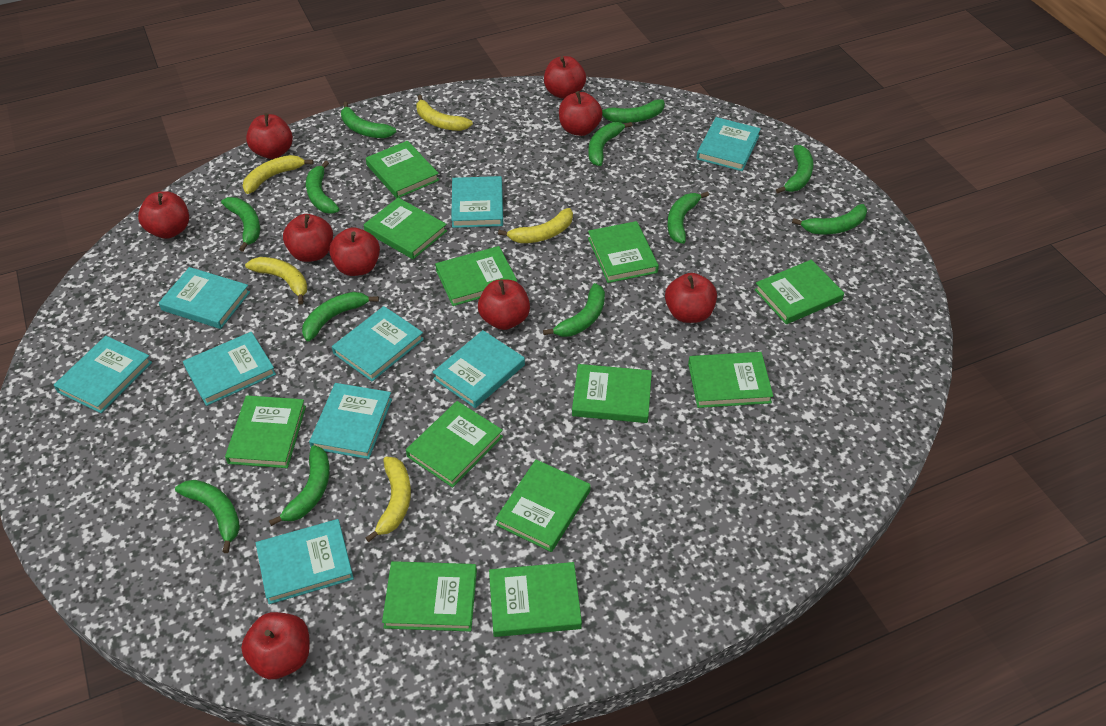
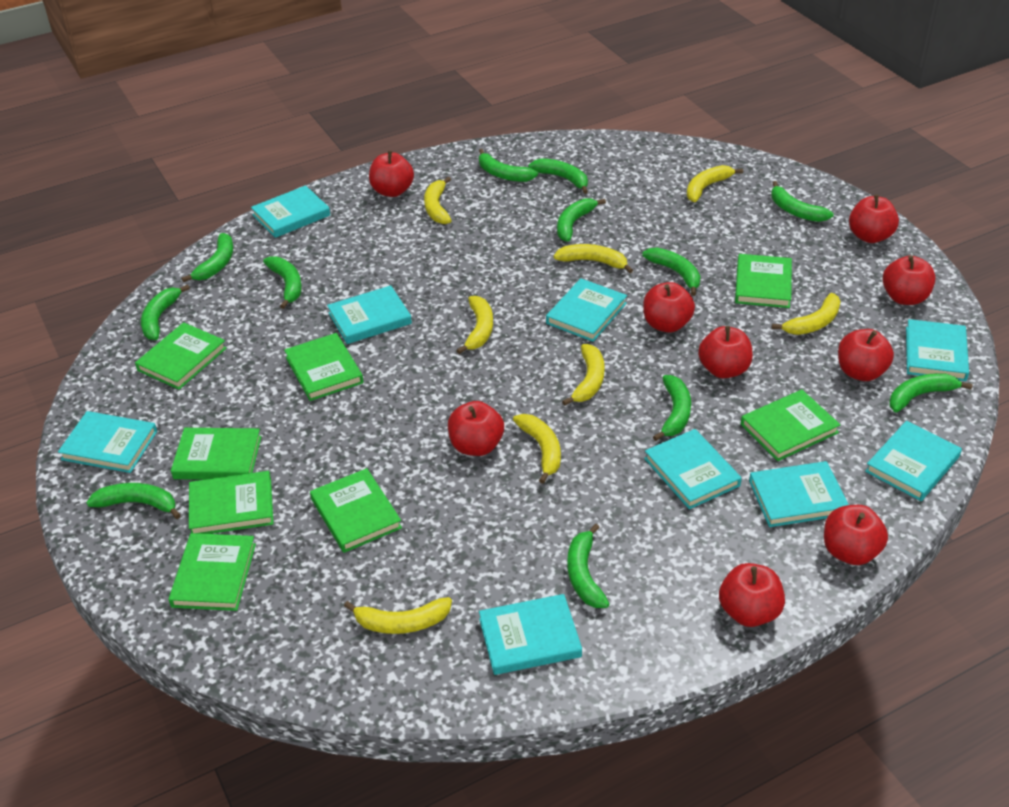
green book: 12 -> 8
yellow banana: 5 -> 8

